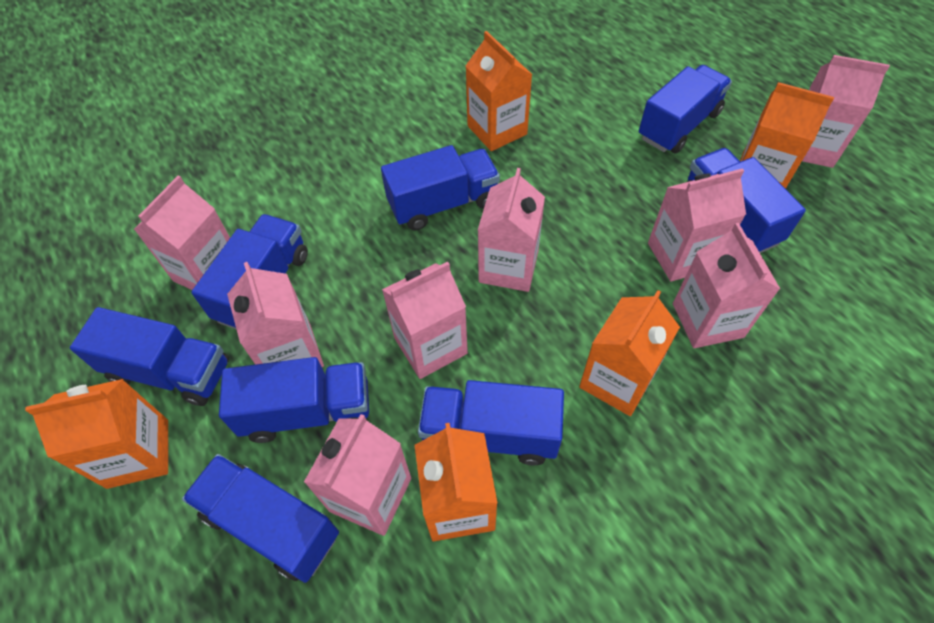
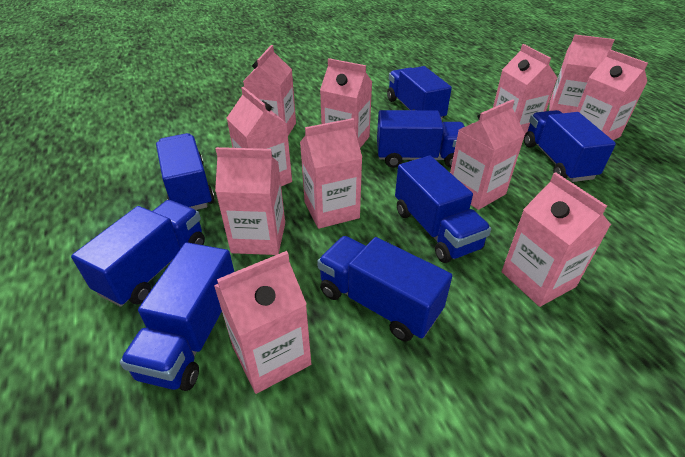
orange carton: 5 -> 0
pink carton: 8 -> 11

